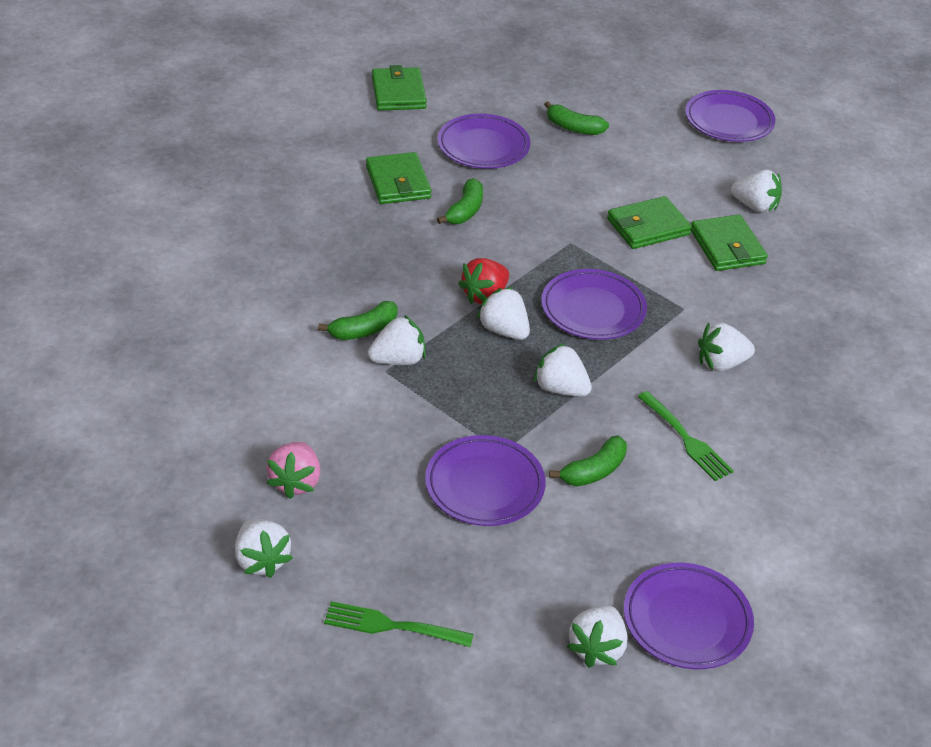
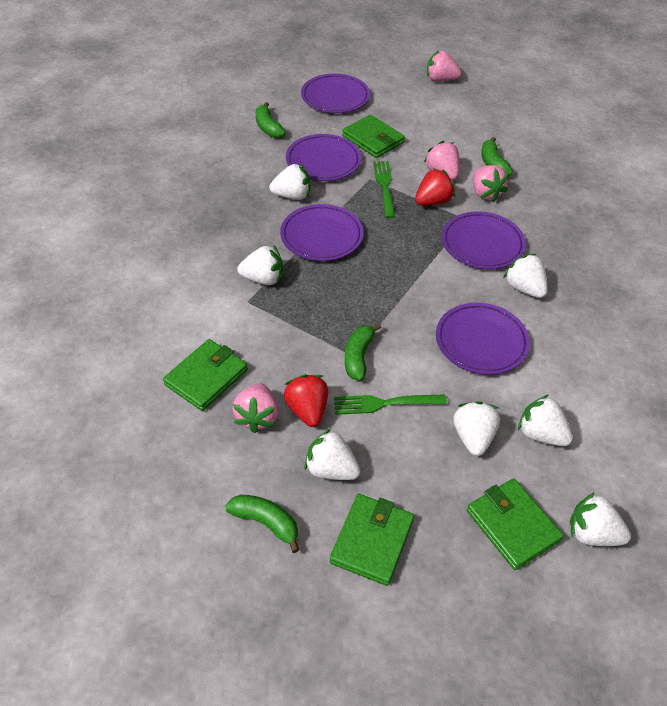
pink strawberry: 1 -> 4
red strawberry: 1 -> 2

